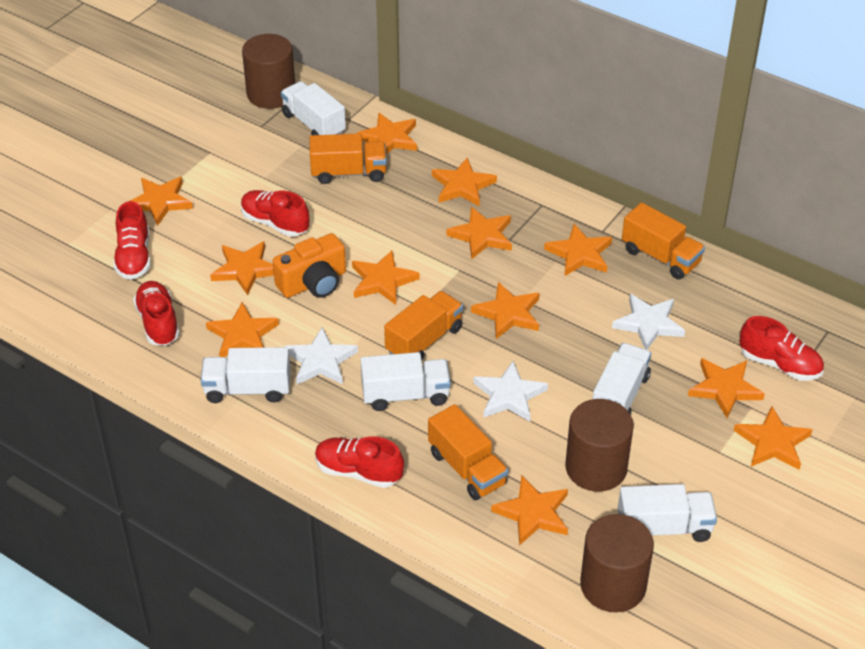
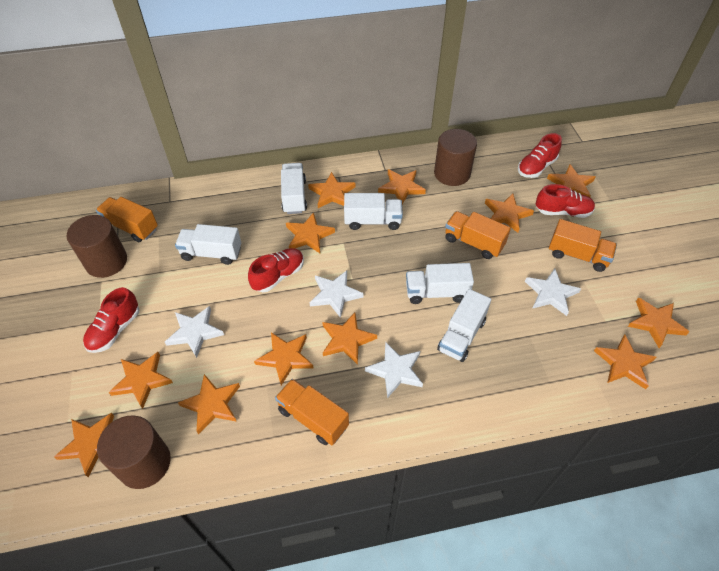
orange camera: 1 -> 0
red shoe: 5 -> 4
white star: 3 -> 4

